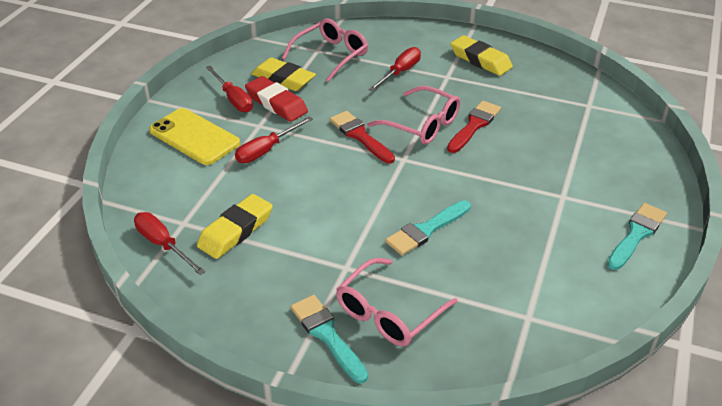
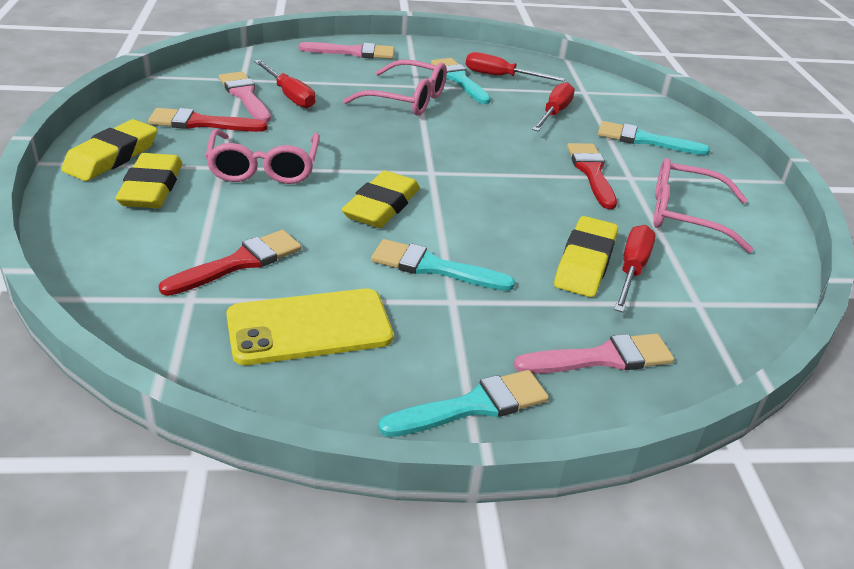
pink brush: 0 -> 3
red brush: 2 -> 3
red eraser: 1 -> 0
turquoise brush: 3 -> 4
yellow eraser: 3 -> 4

